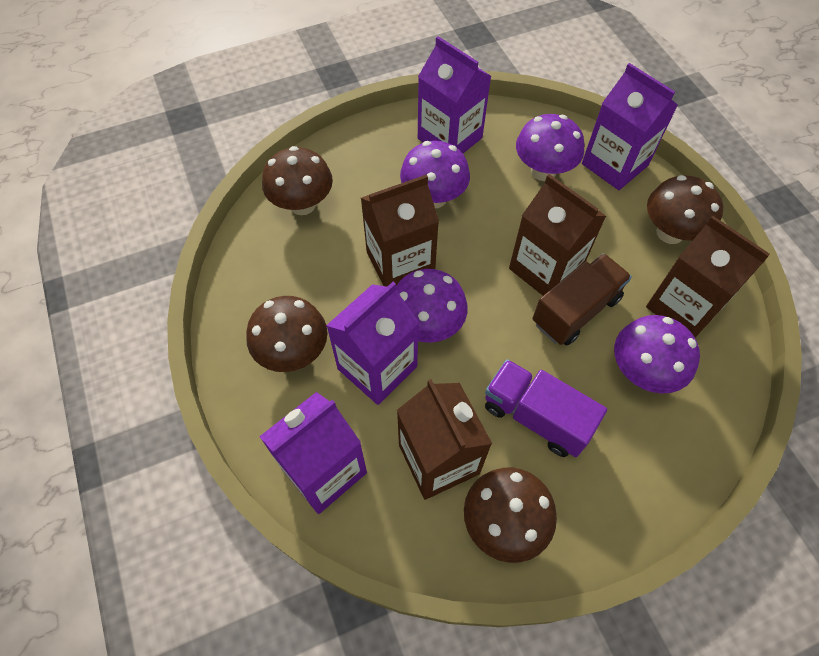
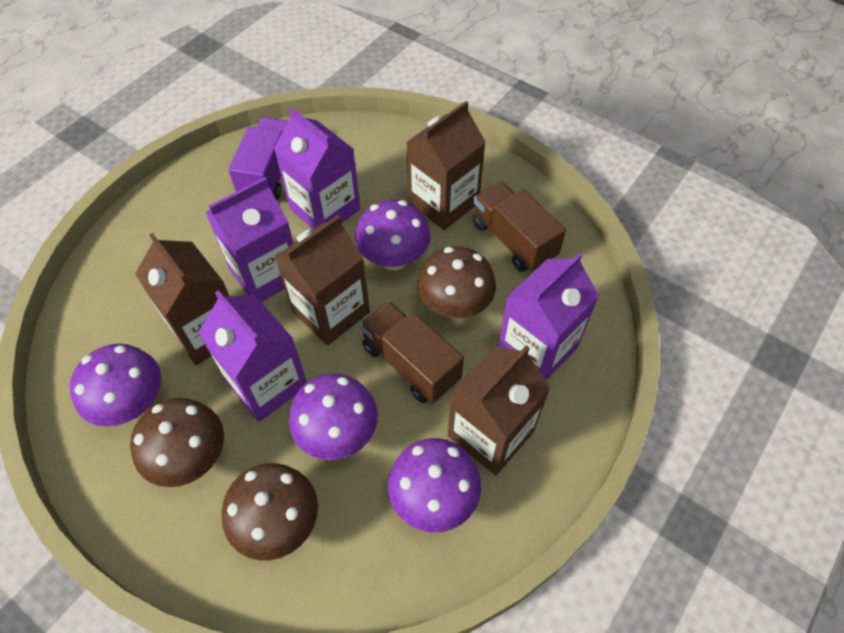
brown mushroom: 4 -> 3
brown truck: 1 -> 2

